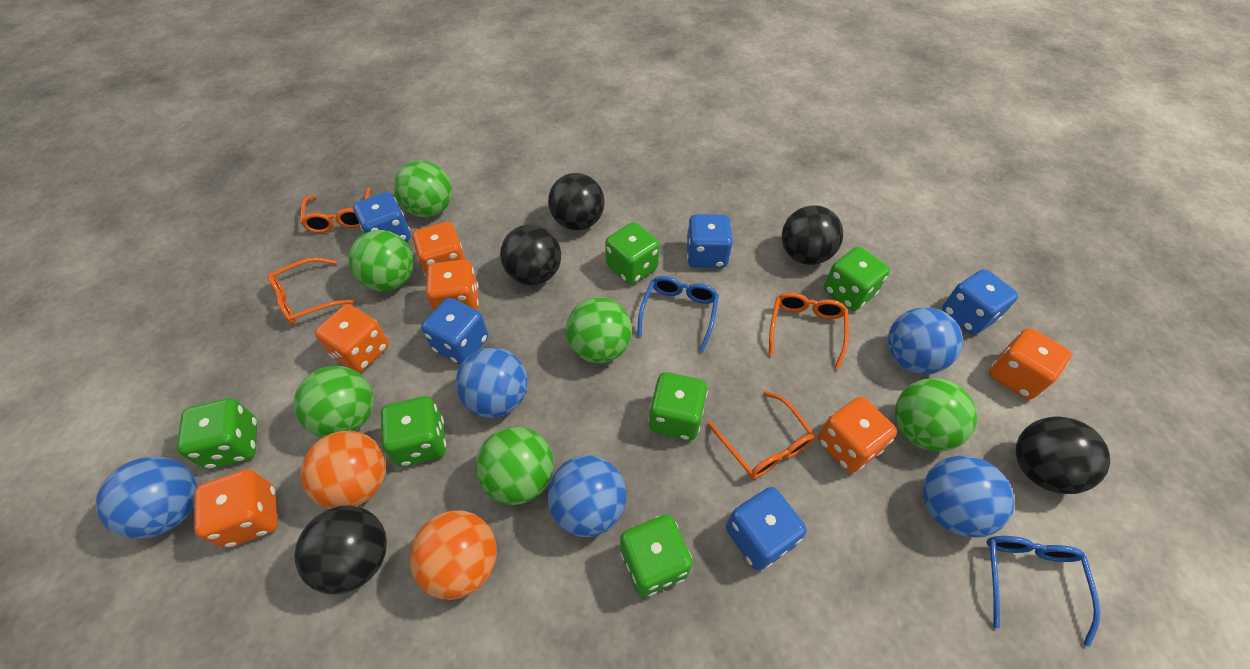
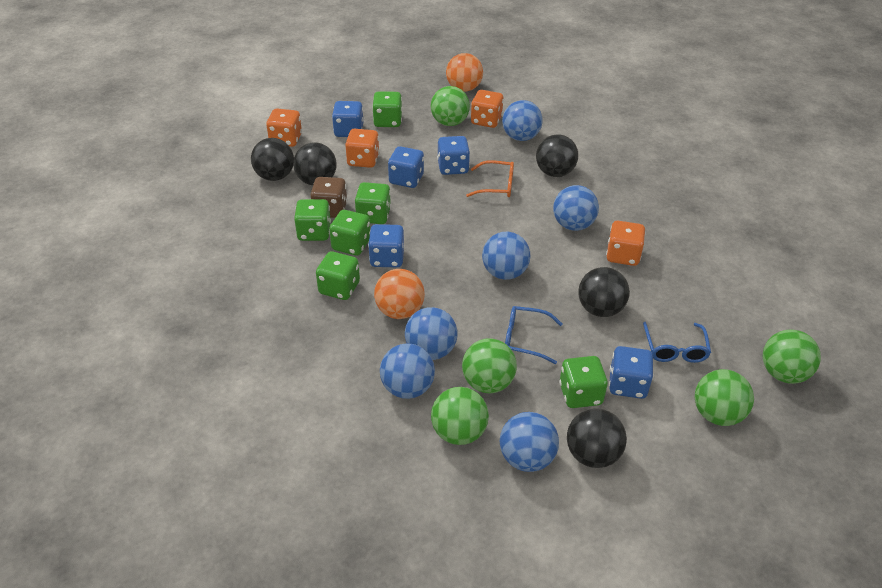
blue ball: 5 -> 6
brown dice: 0 -> 1
green ball: 6 -> 5
orange dice: 6 -> 4
orange glasses: 4 -> 1

